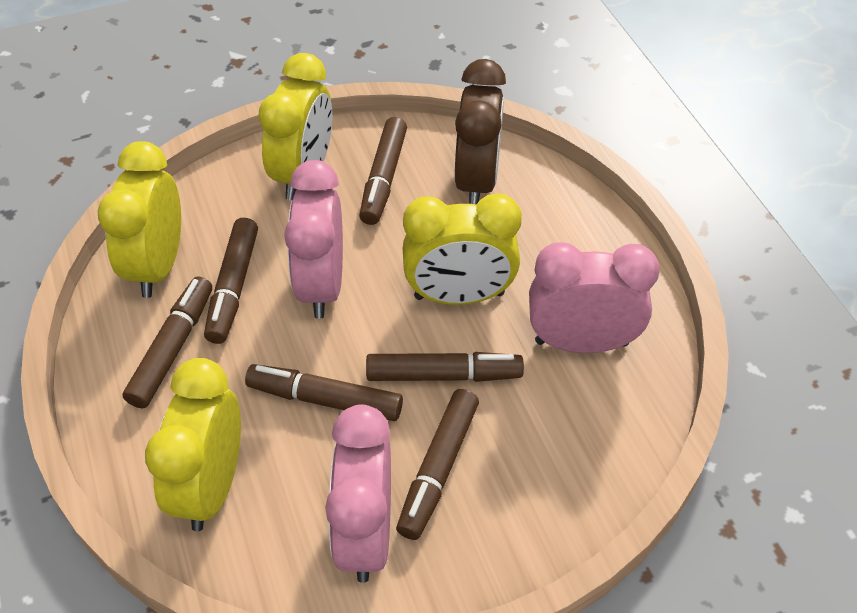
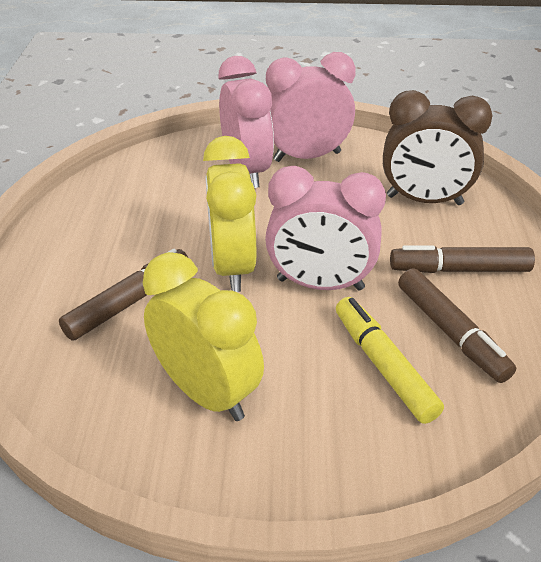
brown marker: 6 -> 3
yellow clock: 4 -> 2
yellow marker: 0 -> 1

